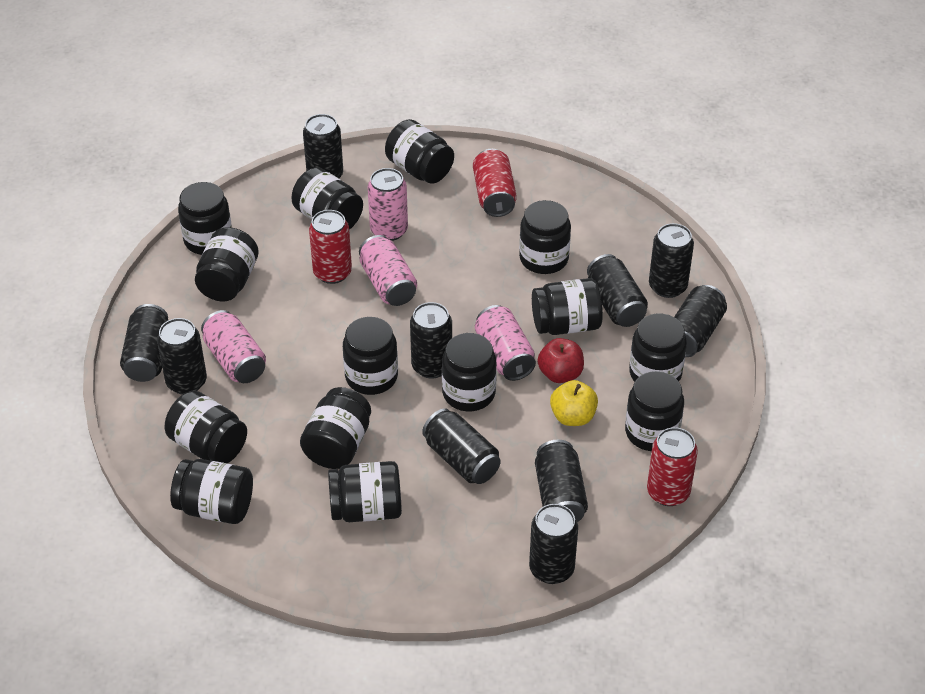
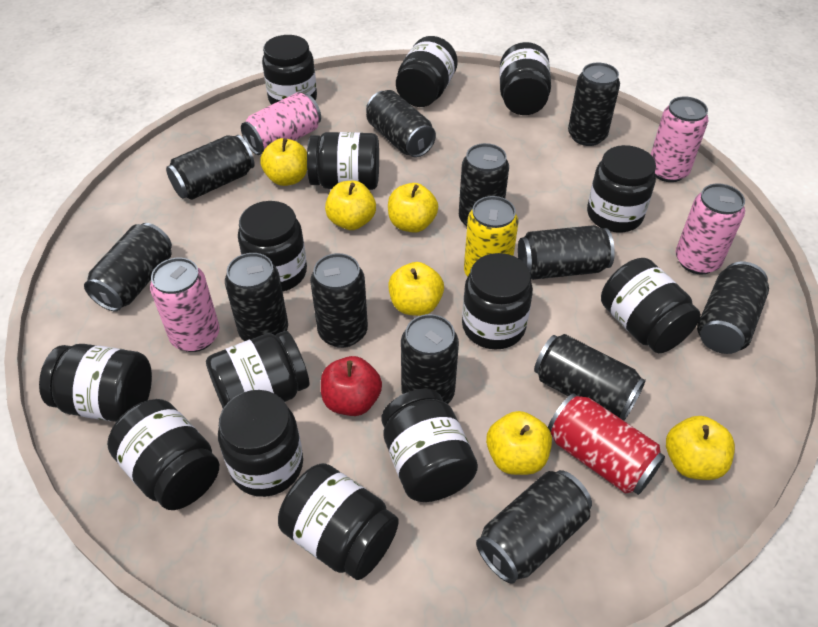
black can: 10 -> 12
red can: 3 -> 1
yellow apple: 1 -> 6
yellow can: 0 -> 1

